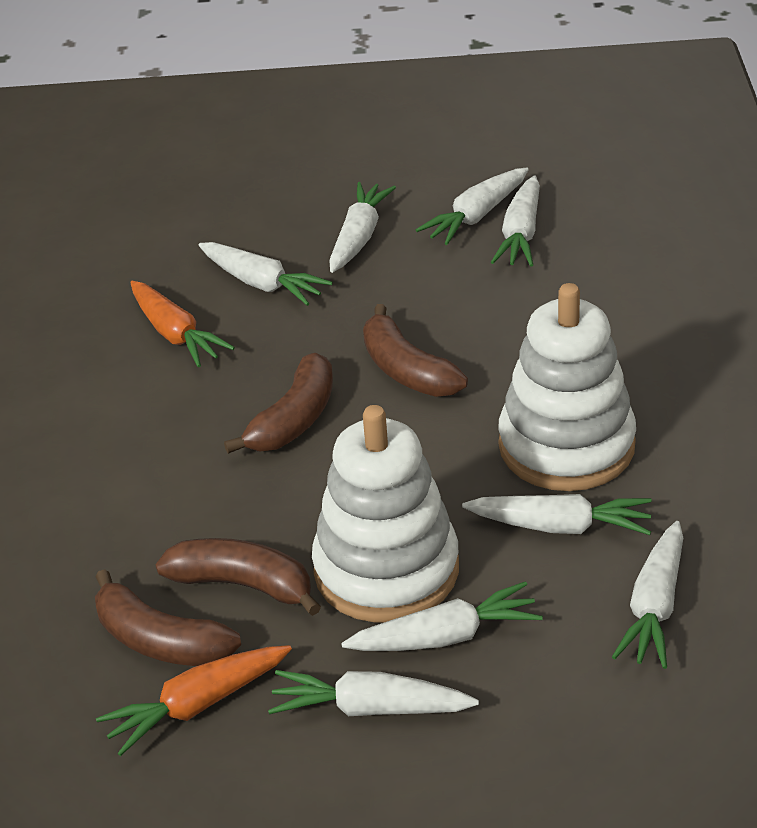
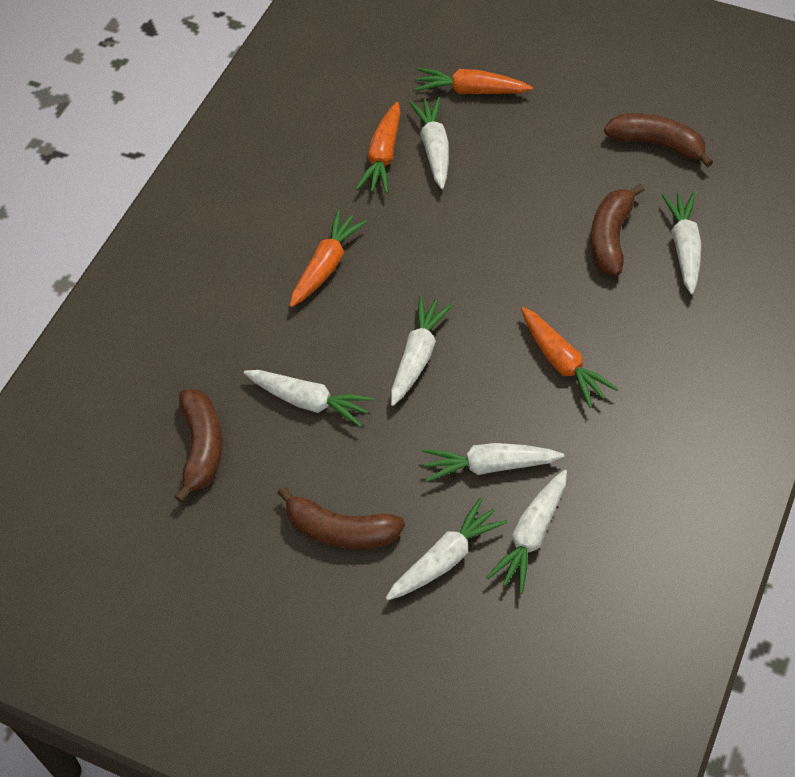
orange carrot: 2 -> 4
white carrot: 8 -> 7
white stacking toy: 2 -> 0

